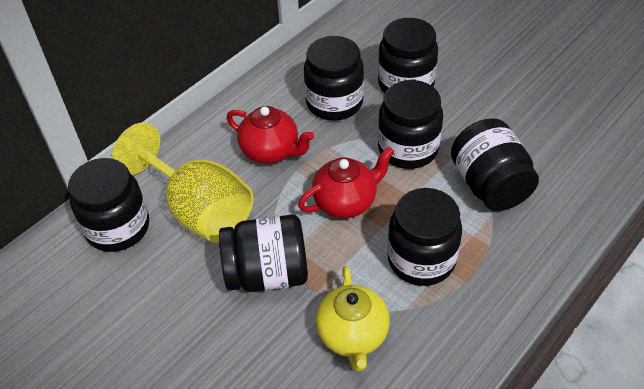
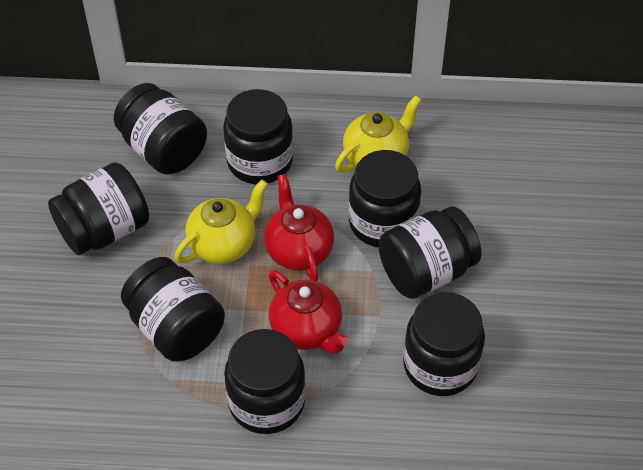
black jar: 7 -> 8
yellow goblet: 1 -> 0
yellow teapot: 1 -> 2

